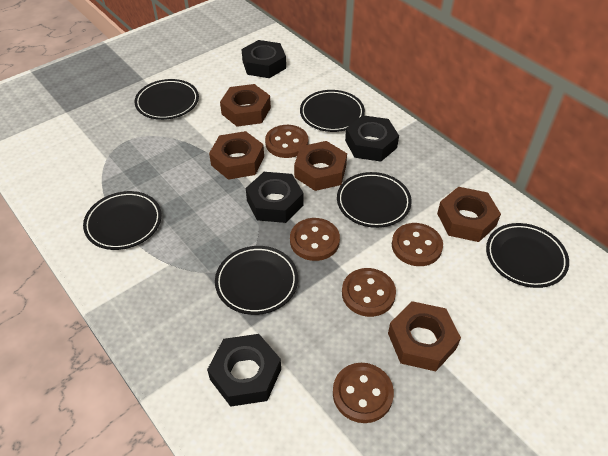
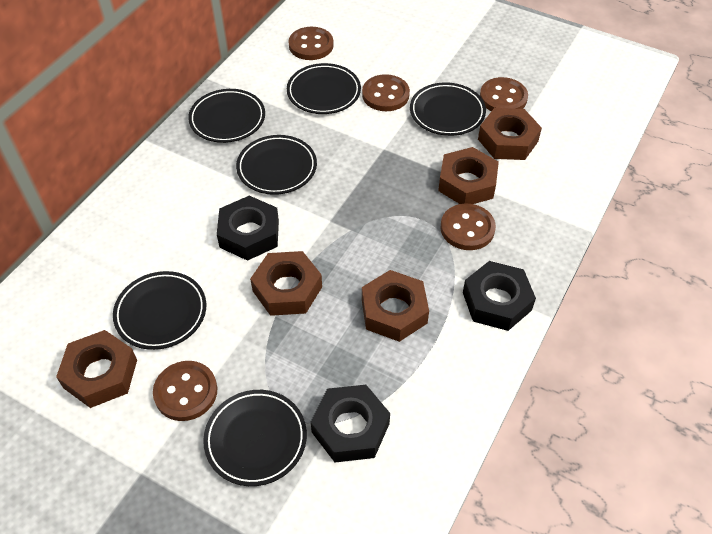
black nut: 4 -> 3

